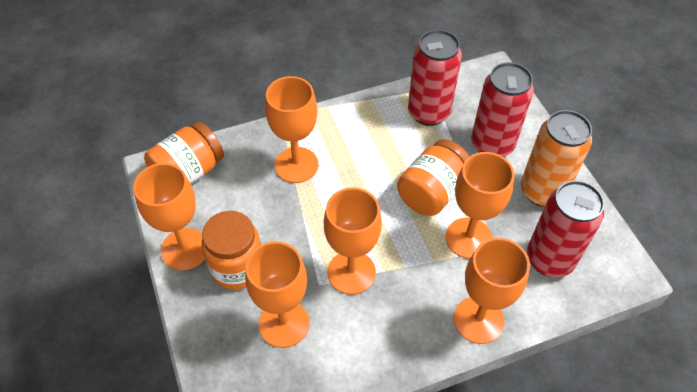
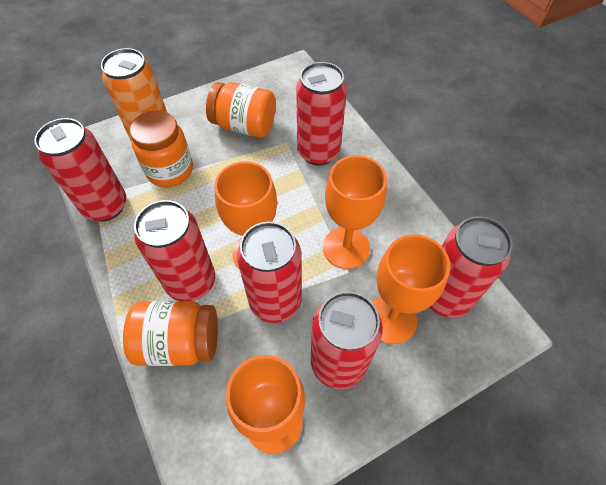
orange goblet: 6 -> 4
red can: 3 -> 6

